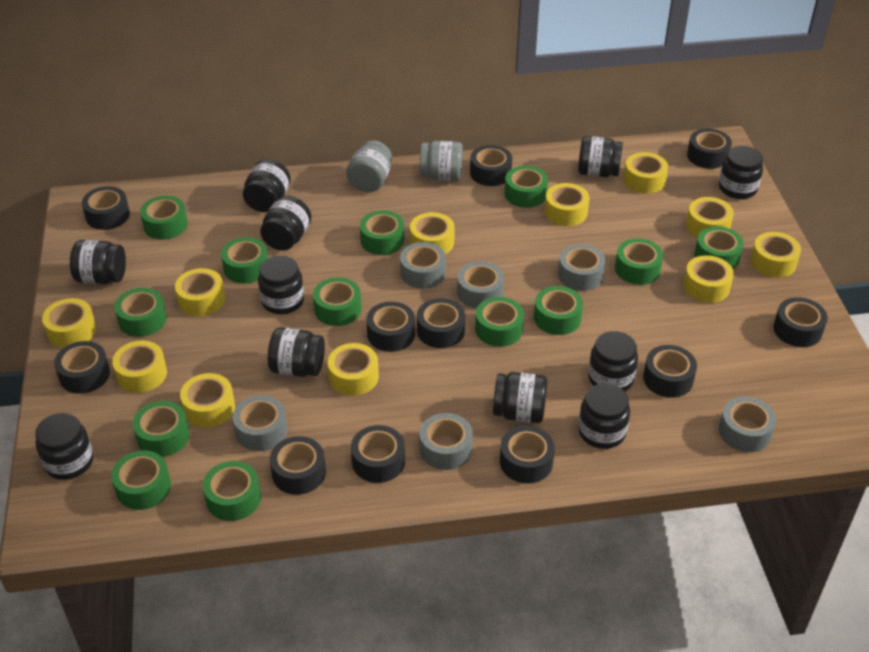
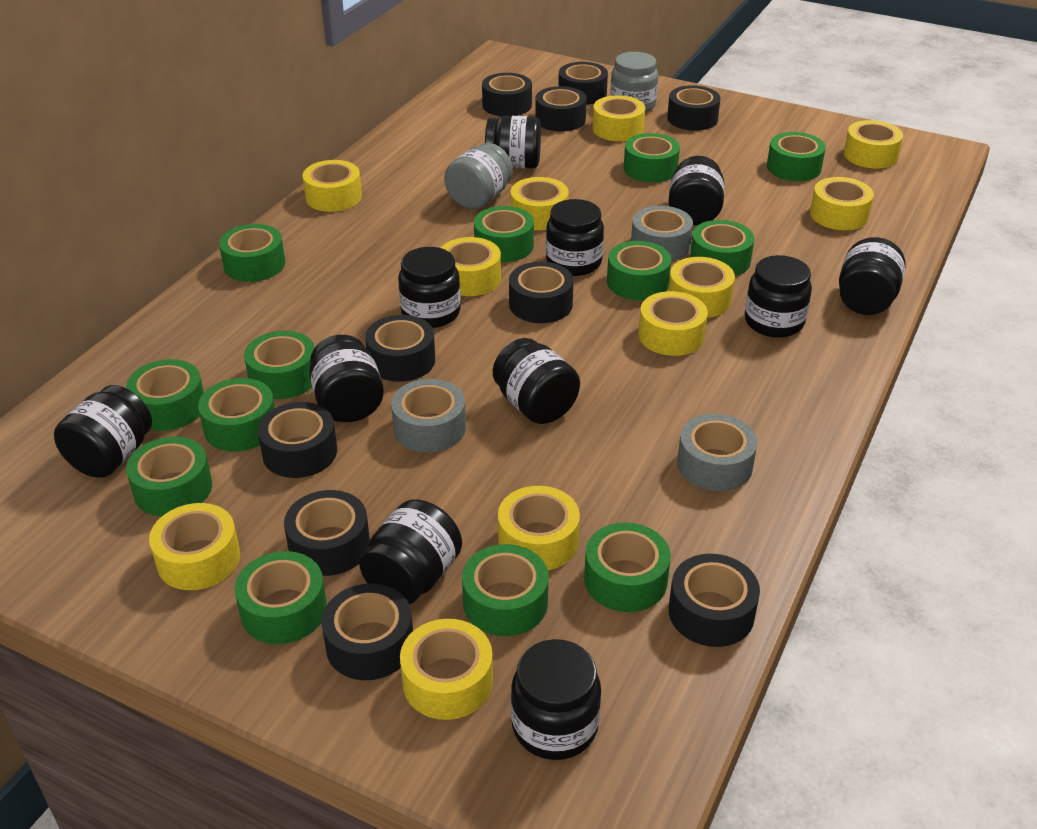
black tape: 11 -> 10
grey tape: 6 -> 3

